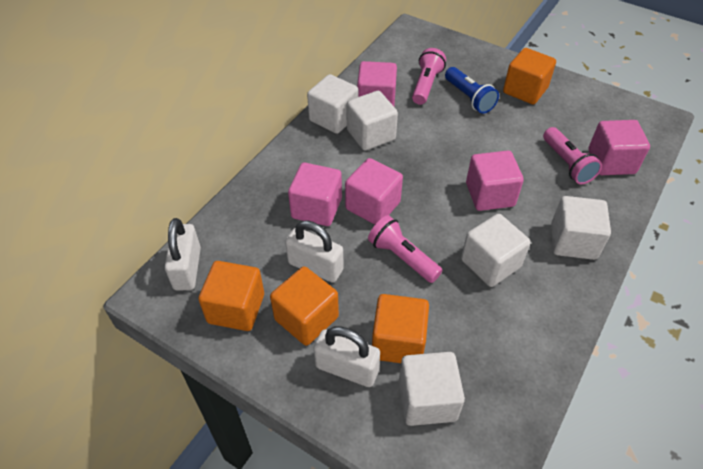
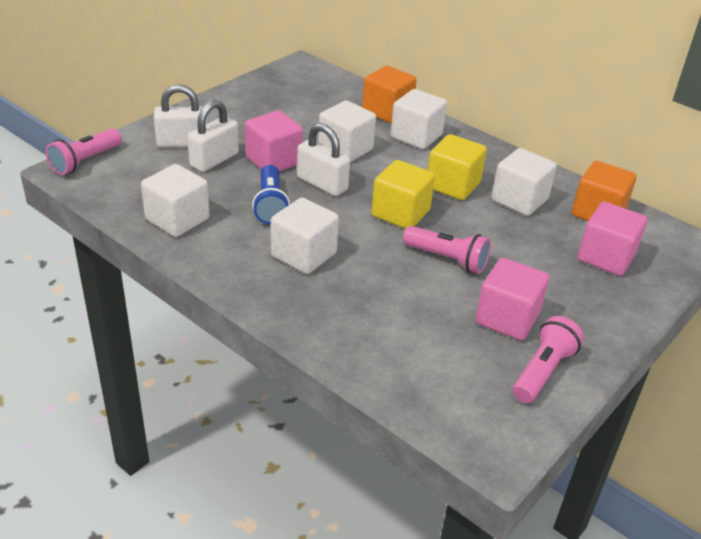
orange cube: 4 -> 2
pink cube: 5 -> 3
yellow cube: 0 -> 2

